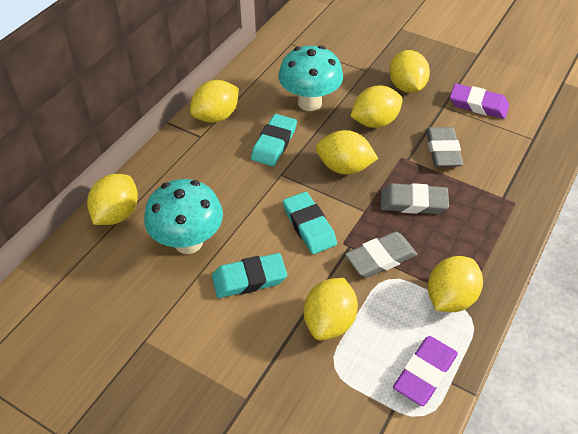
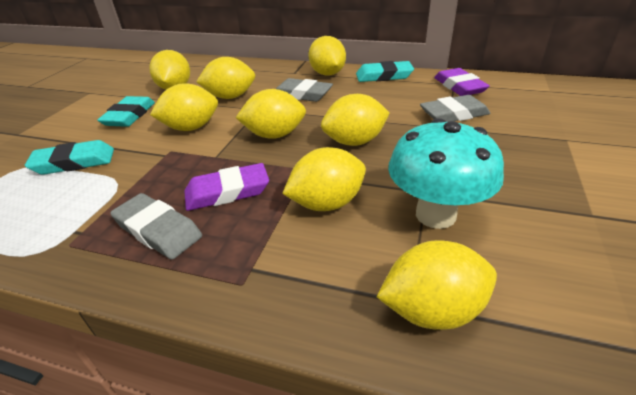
turquoise mushroom: 2 -> 1
yellow lemon: 7 -> 8

